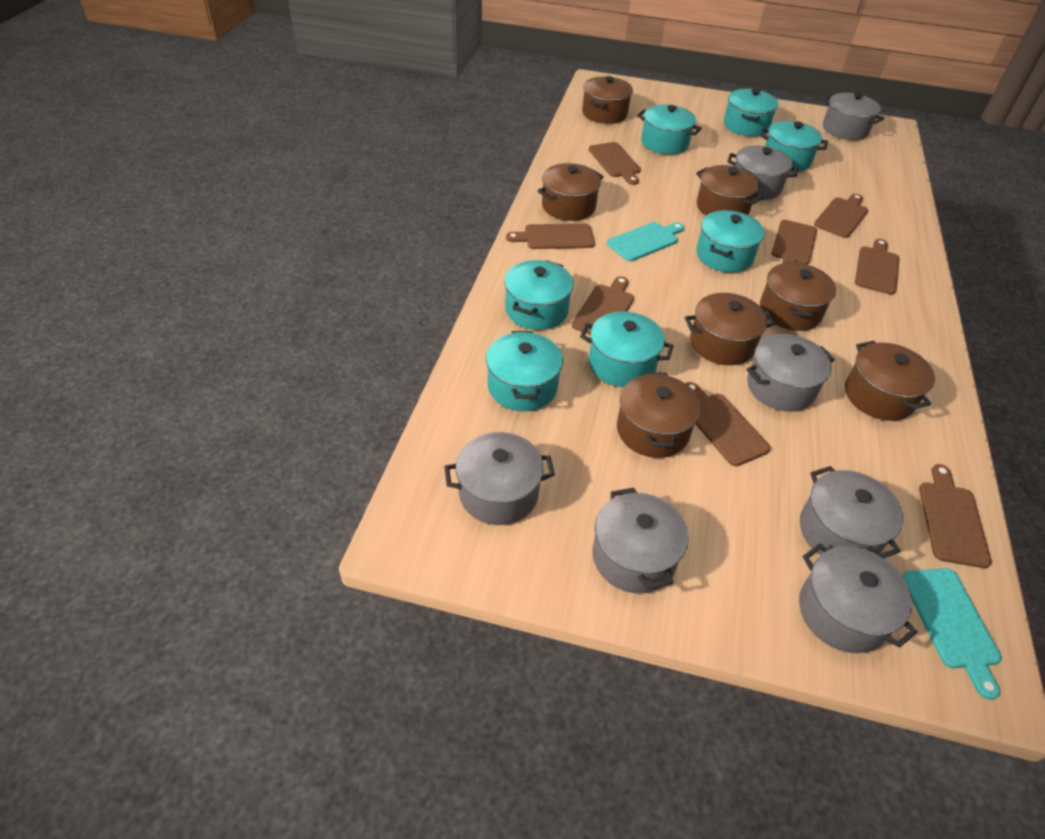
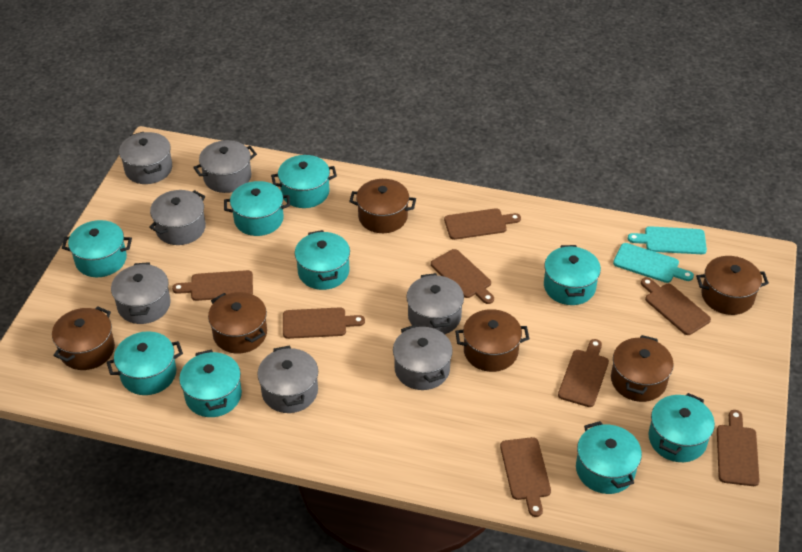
brown pot: 7 -> 6
turquoise pot: 7 -> 9

